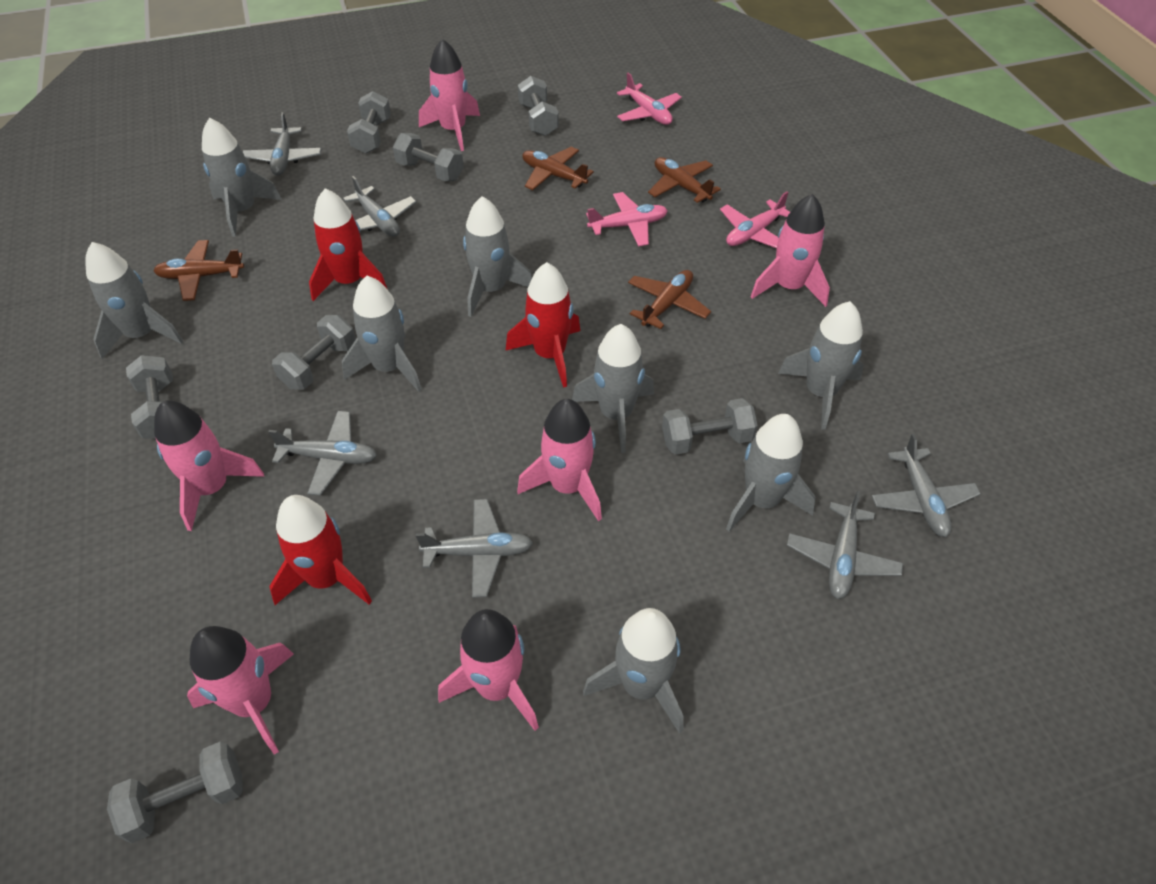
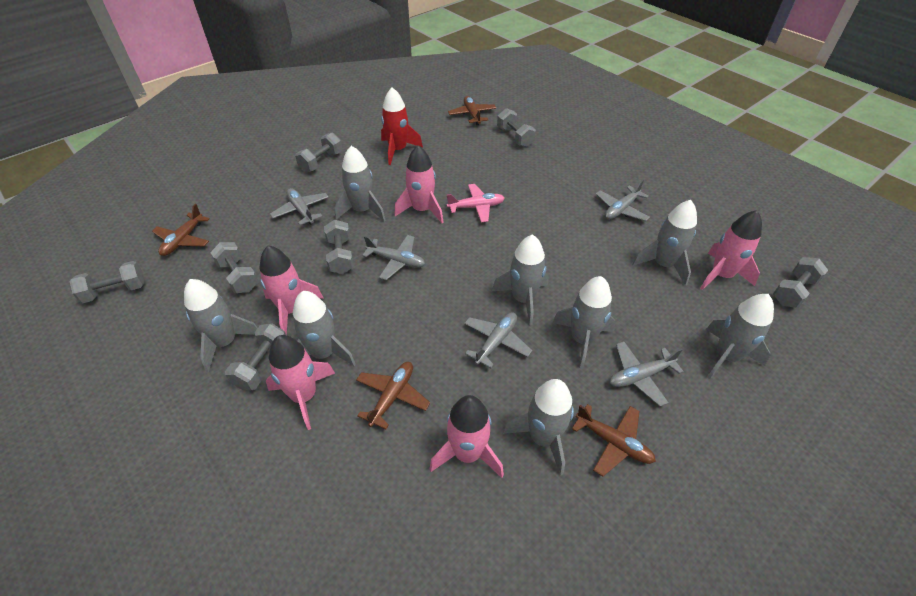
grey plane: 6 -> 5
pink plane: 3 -> 1
pink rocket: 6 -> 5
red rocket: 3 -> 1

